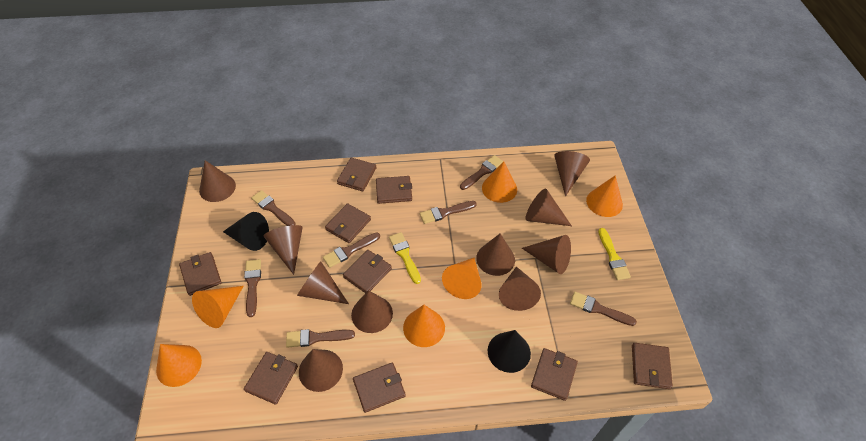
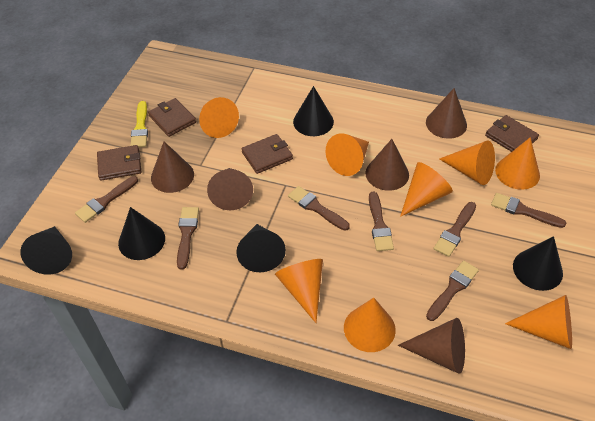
black cone: 2 -> 5
brown cone: 10 -> 5
brown wallet: 9 -> 4
orange cone: 6 -> 8
yellow brush: 2 -> 1

